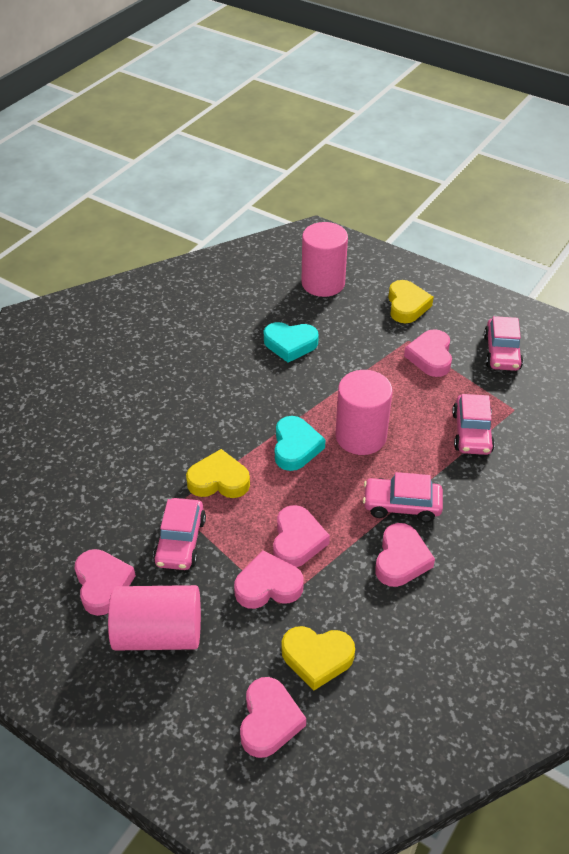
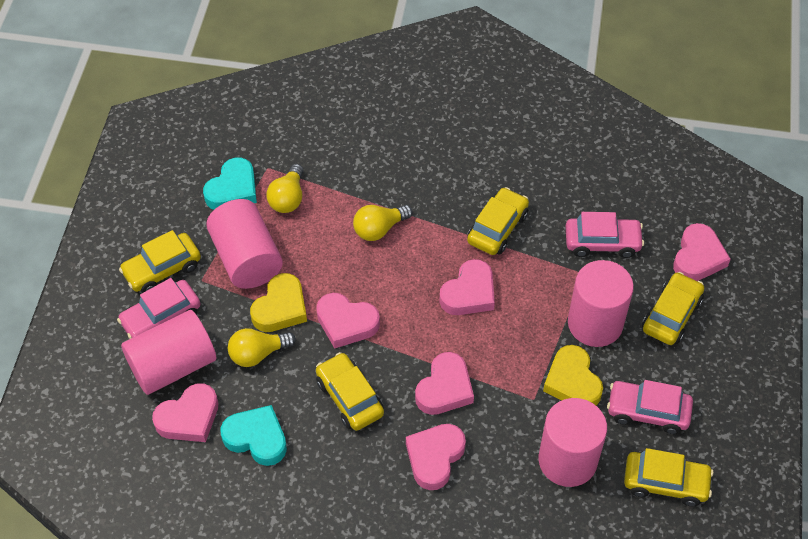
pink car: 4 -> 3
pink cylinder: 3 -> 4
yellow car: 0 -> 5
yellow heart: 3 -> 2
yellow light bulb: 0 -> 3

